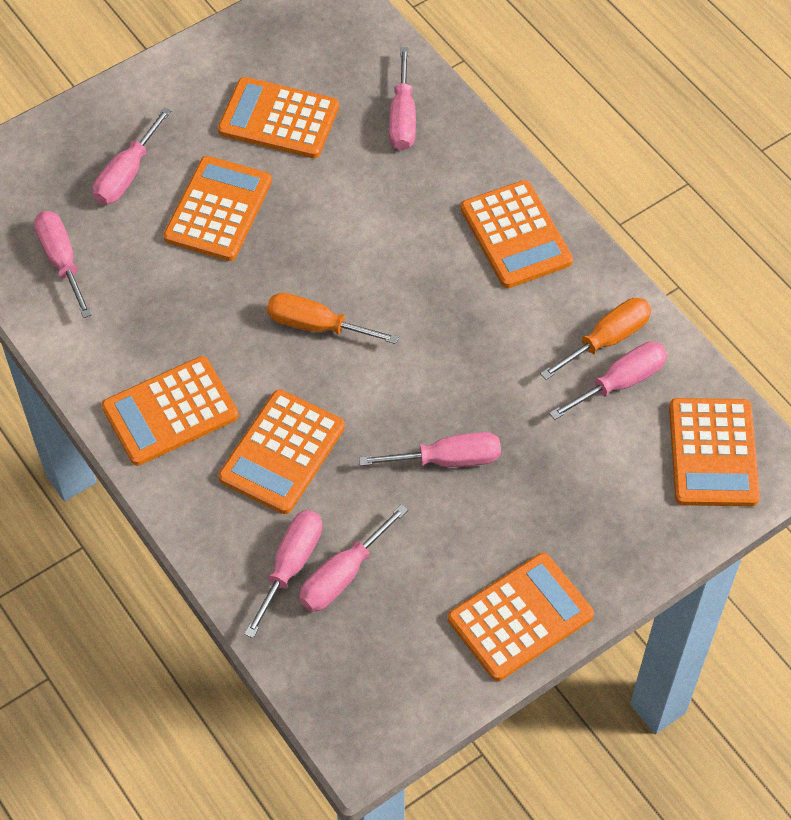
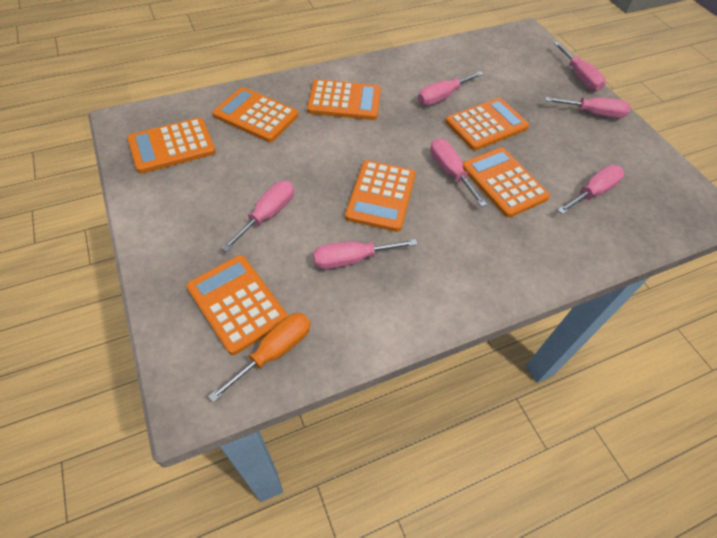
orange screwdriver: 2 -> 1

